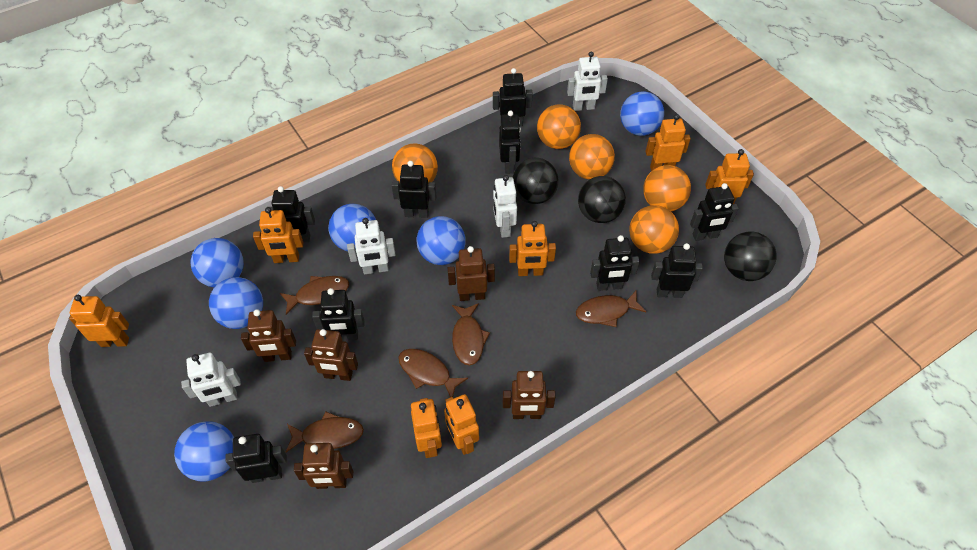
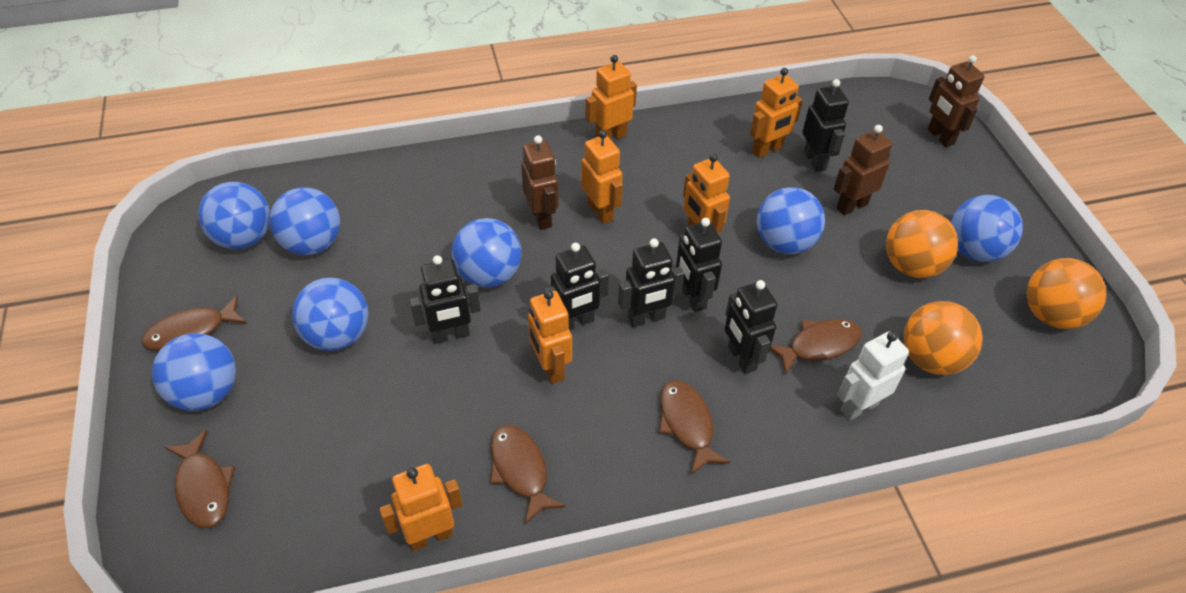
black ball: 3 -> 0
black robot: 9 -> 6
blue ball: 6 -> 7
brown robot: 5 -> 3
orange ball: 5 -> 3
orange robot: 7 -> 6
white robot: 4 -> 1

